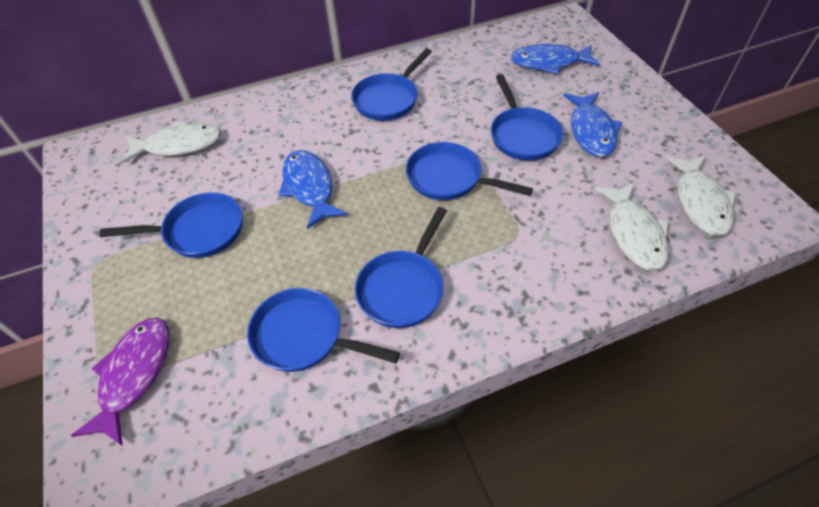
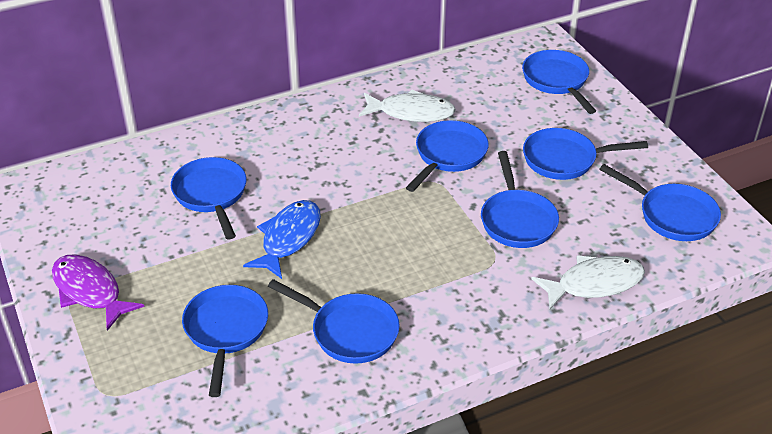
blue fish: 3 -> 1
blue pan: 6 -> 8
white fish: 3 -> 2

